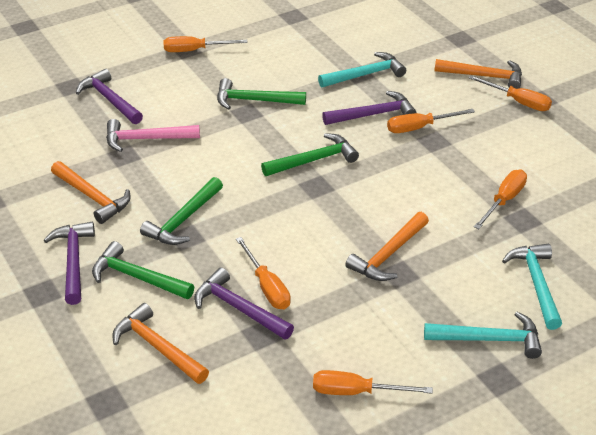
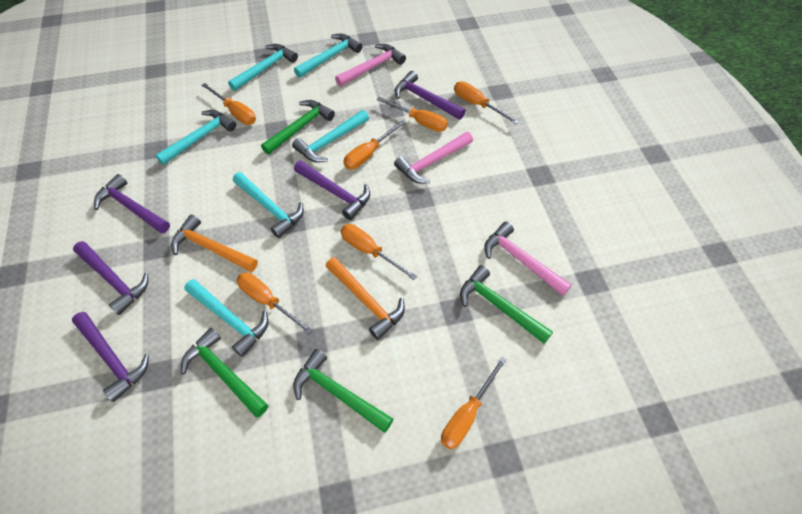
orange hammer: 4 -> 2
orange screwdriver: 6 -> 7
pink hammer: 1 -> 3
purple hammer: 4 -> 5
turquoise hammer: 3 -> 6

